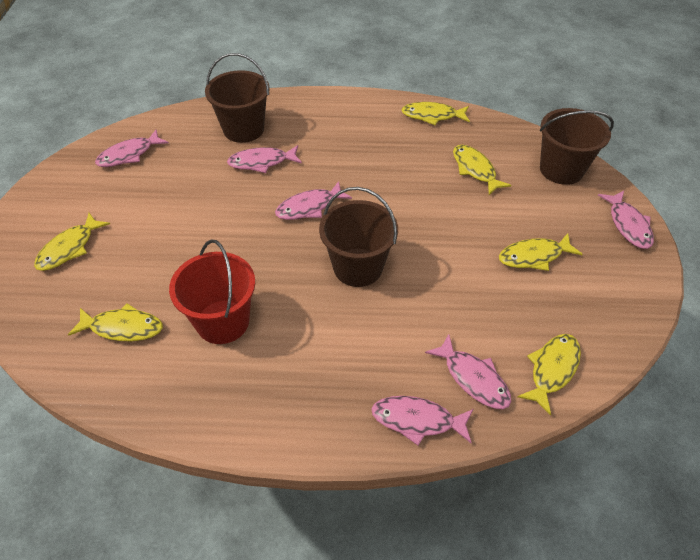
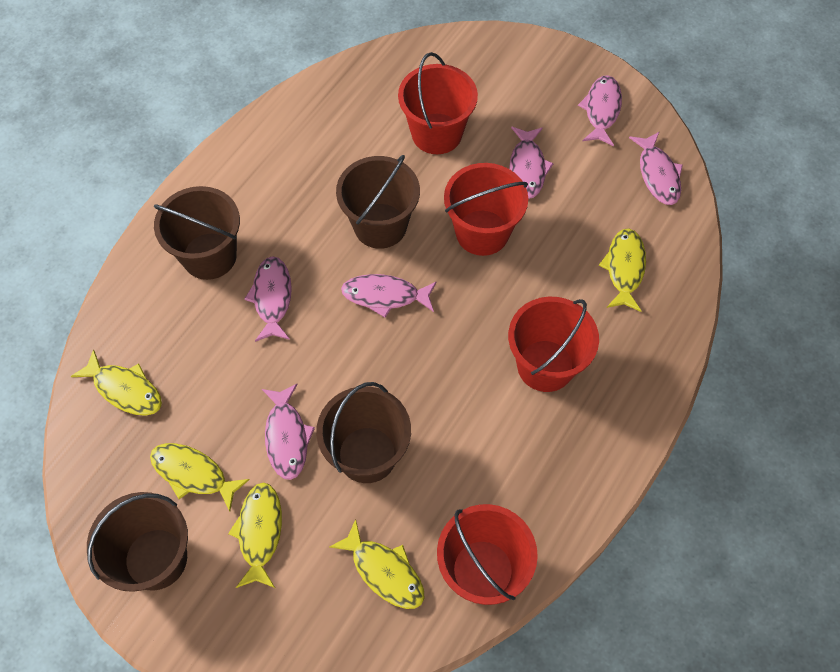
brown bucket: 3 -> 4
red bucket: 1 -> 4
yellow fish: 6 -> 5

